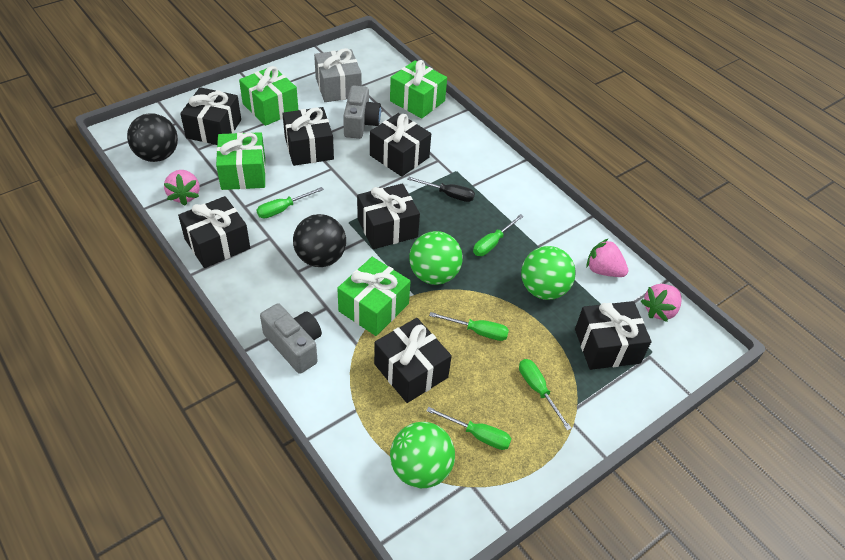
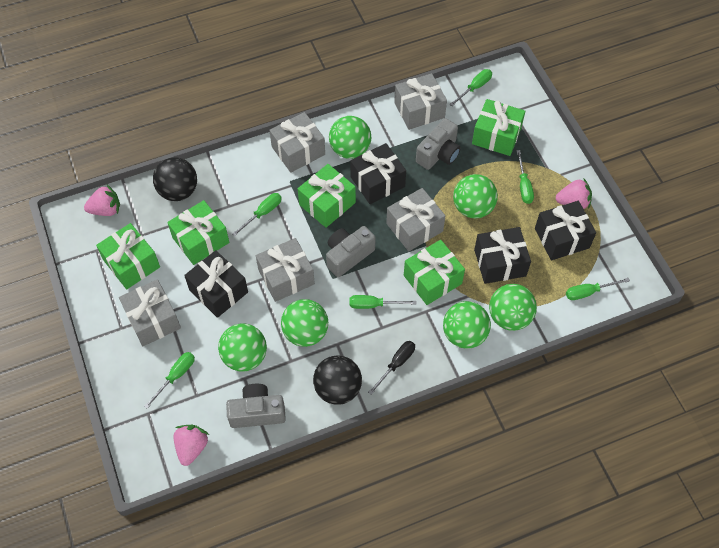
black gift: 7 -> 4
green ball: 3 -> 6
green gift: 4 -> 5
green screwdriver: 5 -> 6
grey camera: 2 -> 3
grey gift: 1 -> 5

